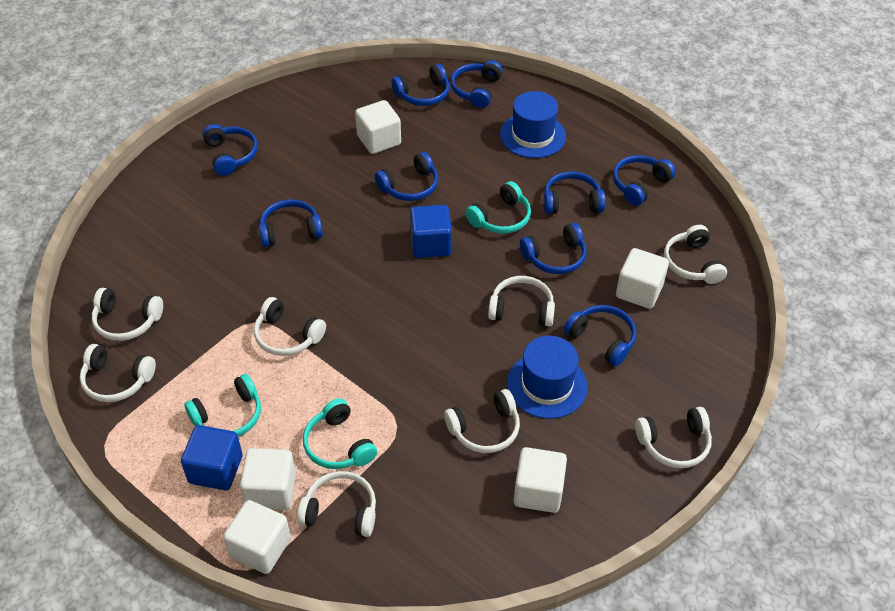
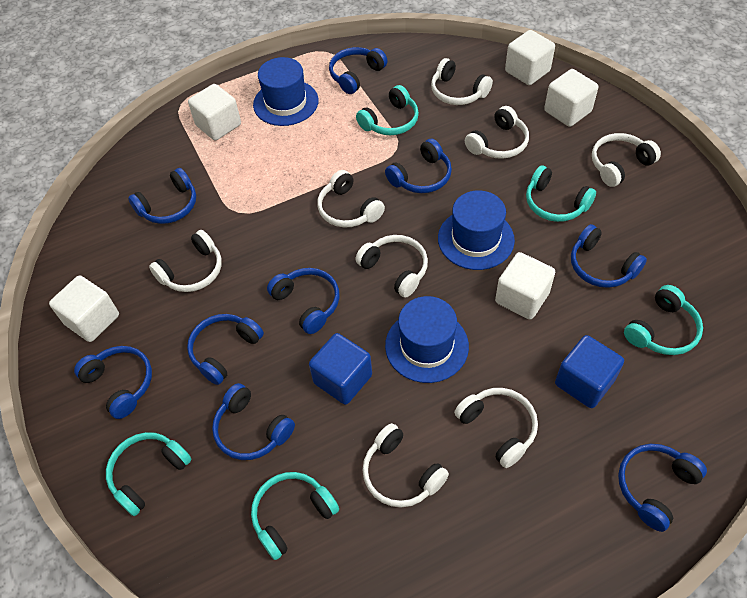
blue hat: 2 -> 3
turquoise headphones: 3 -> 5

